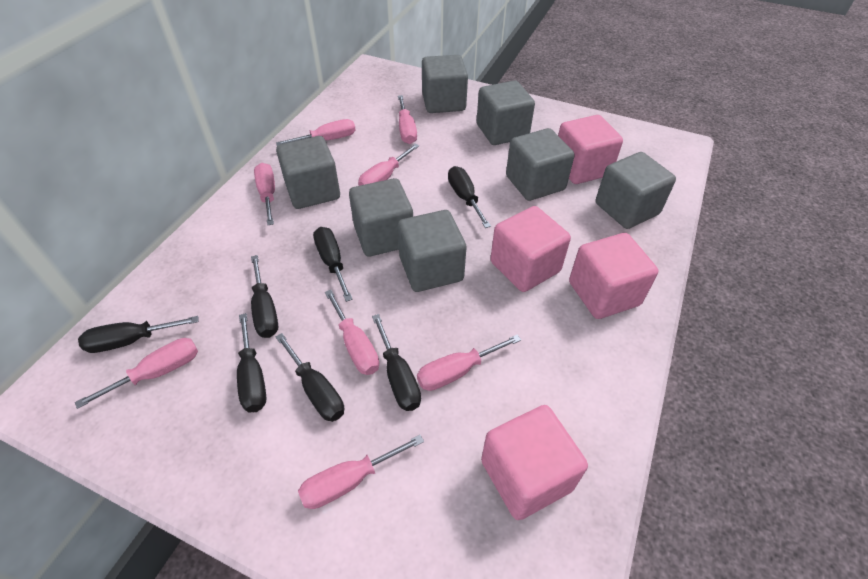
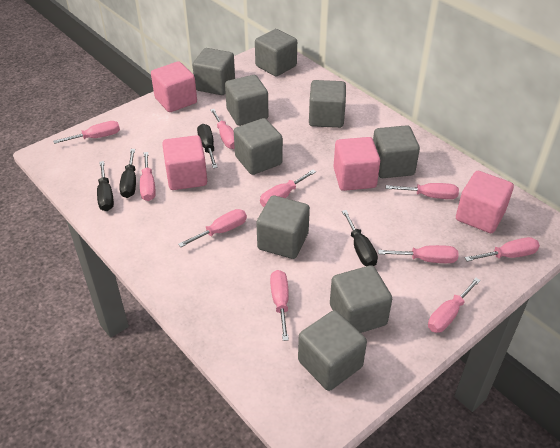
black screwdriver: 7 -> 4
grey cube: 7 -> 9
pink screwdriver: 8 -> 10

